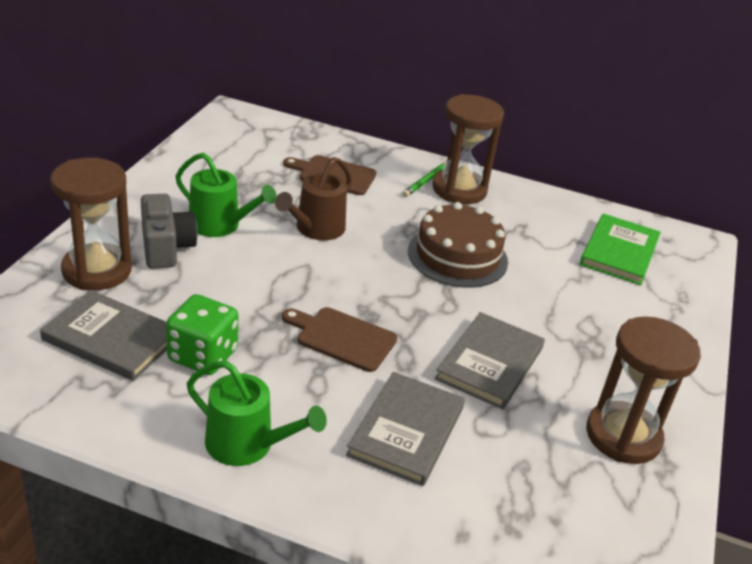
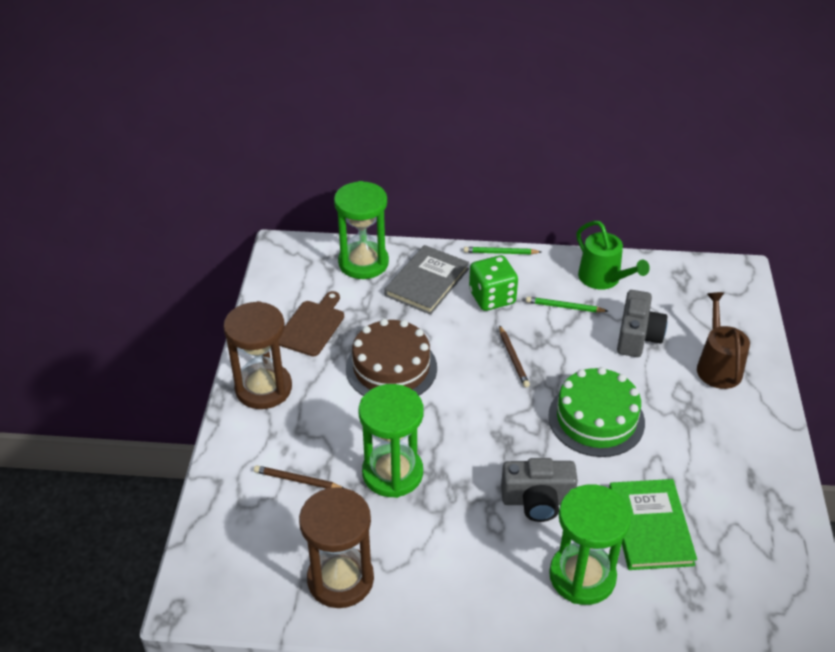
brown cutting board: 2 -> 1
brown hourglass: 3 -> 2
brown pencil: 0 -> 2
green cake: 0 -> 1
green hourglass: 0 -> 3
green pencil: 1 -> 2
green watering can: 2 -> 1
grey book: 3 -> 1
grey camera: 1 -> 2

